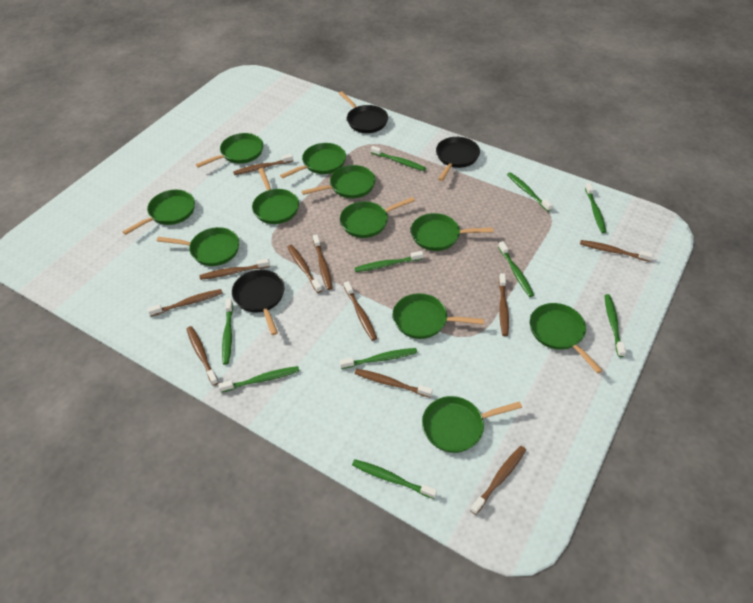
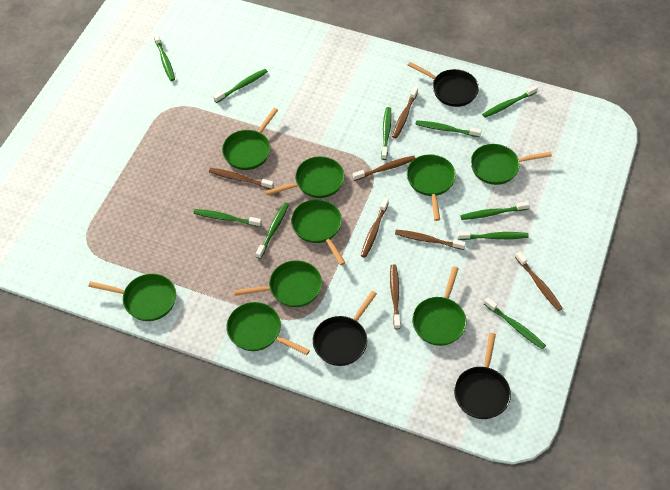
brown toothbrush: 11 -> 7
green pan: 11 -> 9

